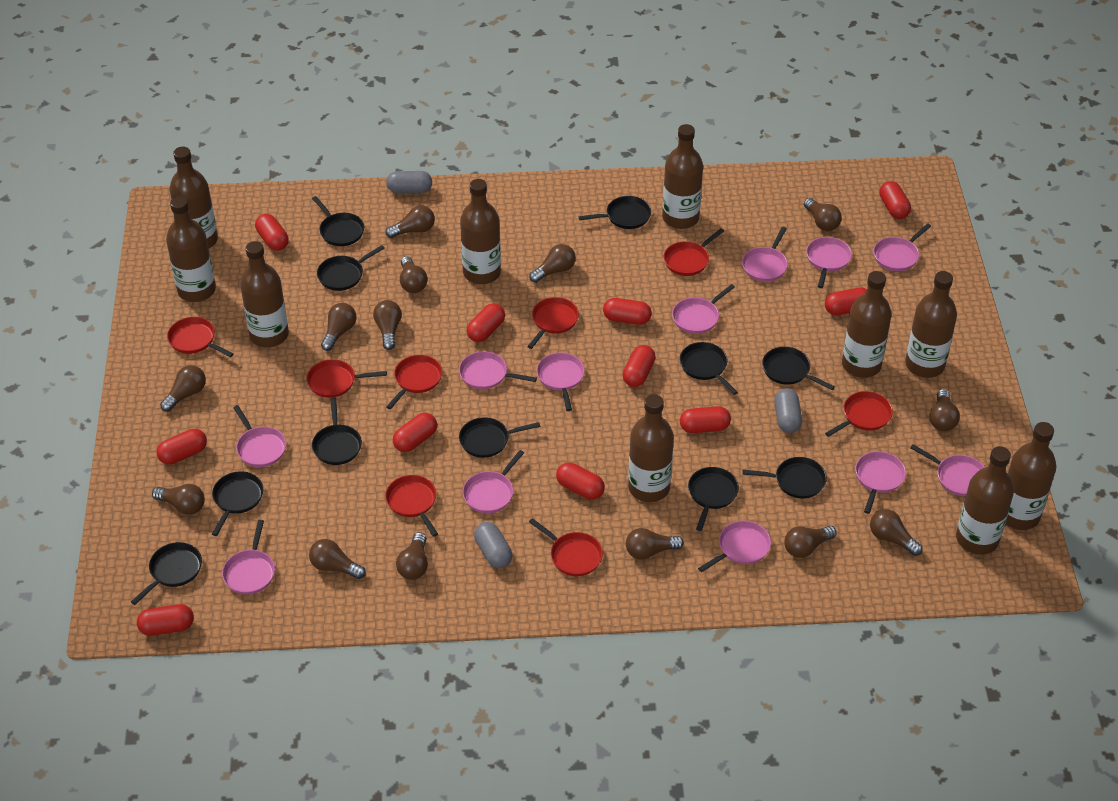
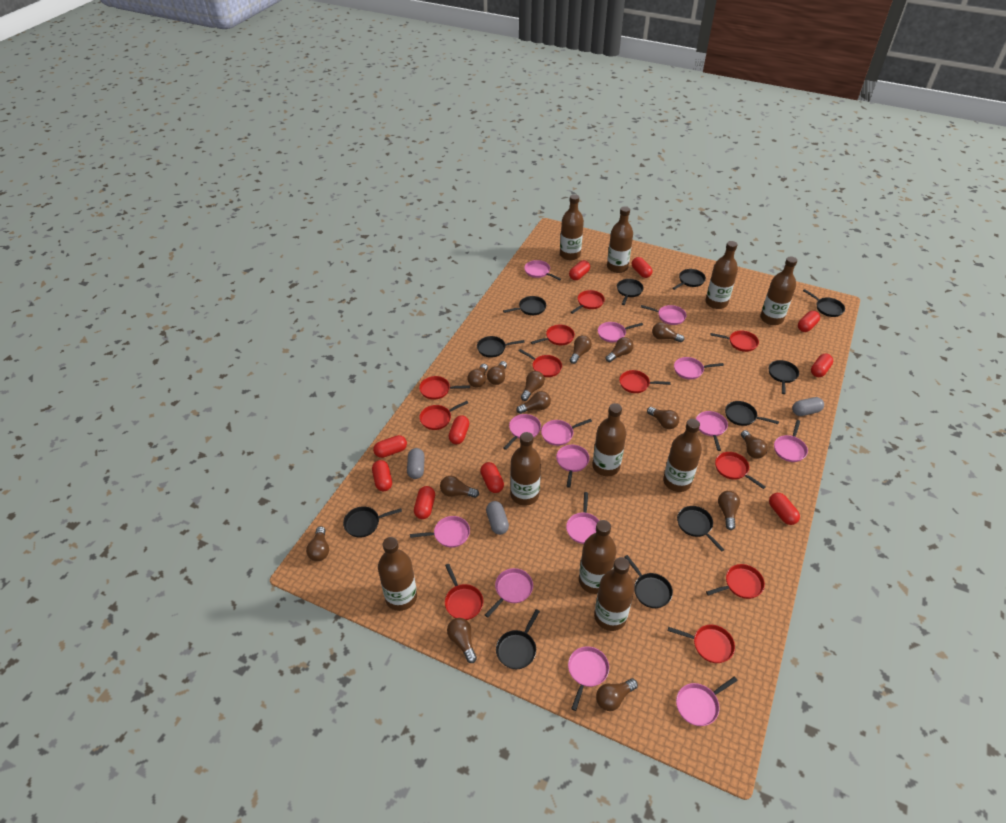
pink pan: 12 -> 14
red capsule: 11 -> 10
red pan: 8 -> 11

